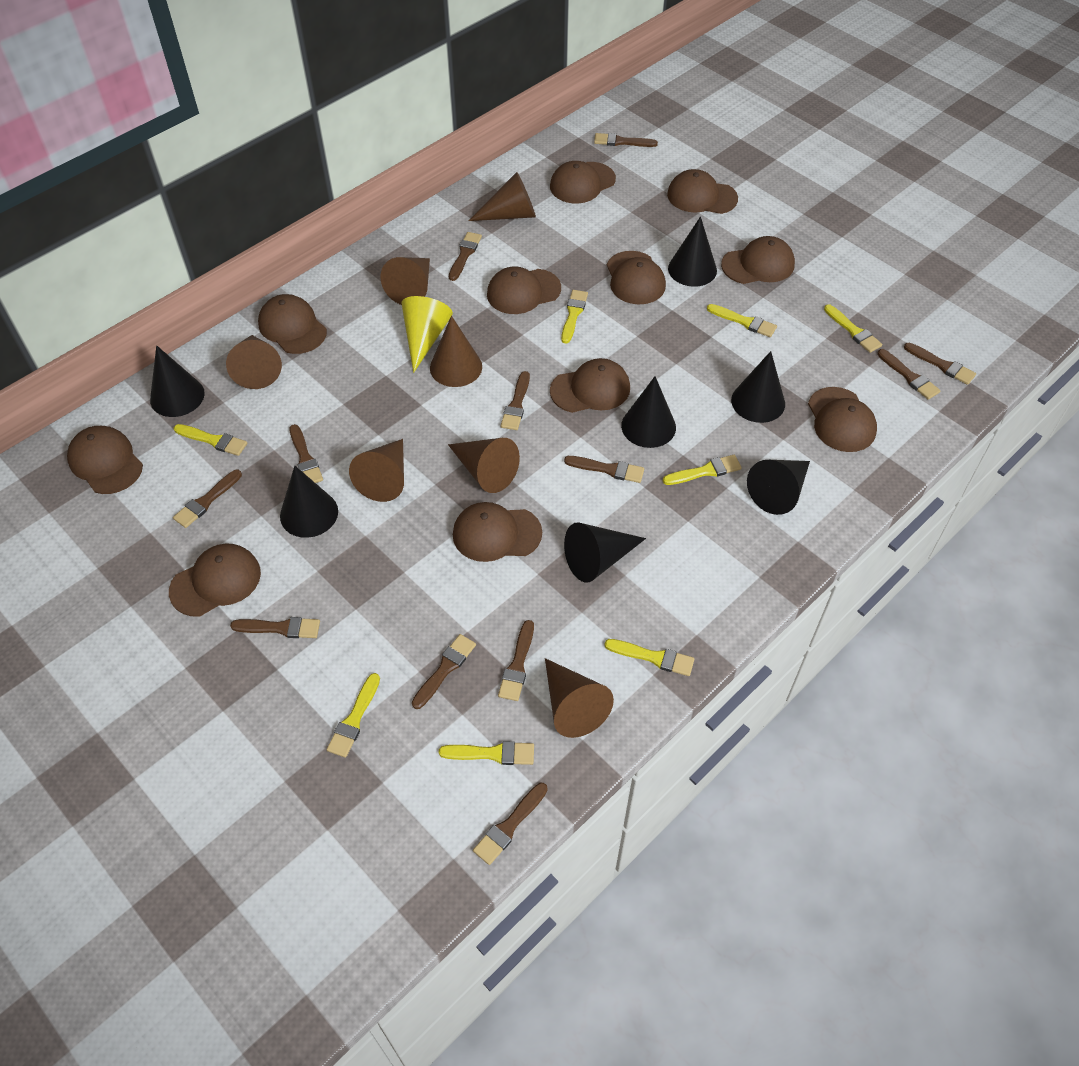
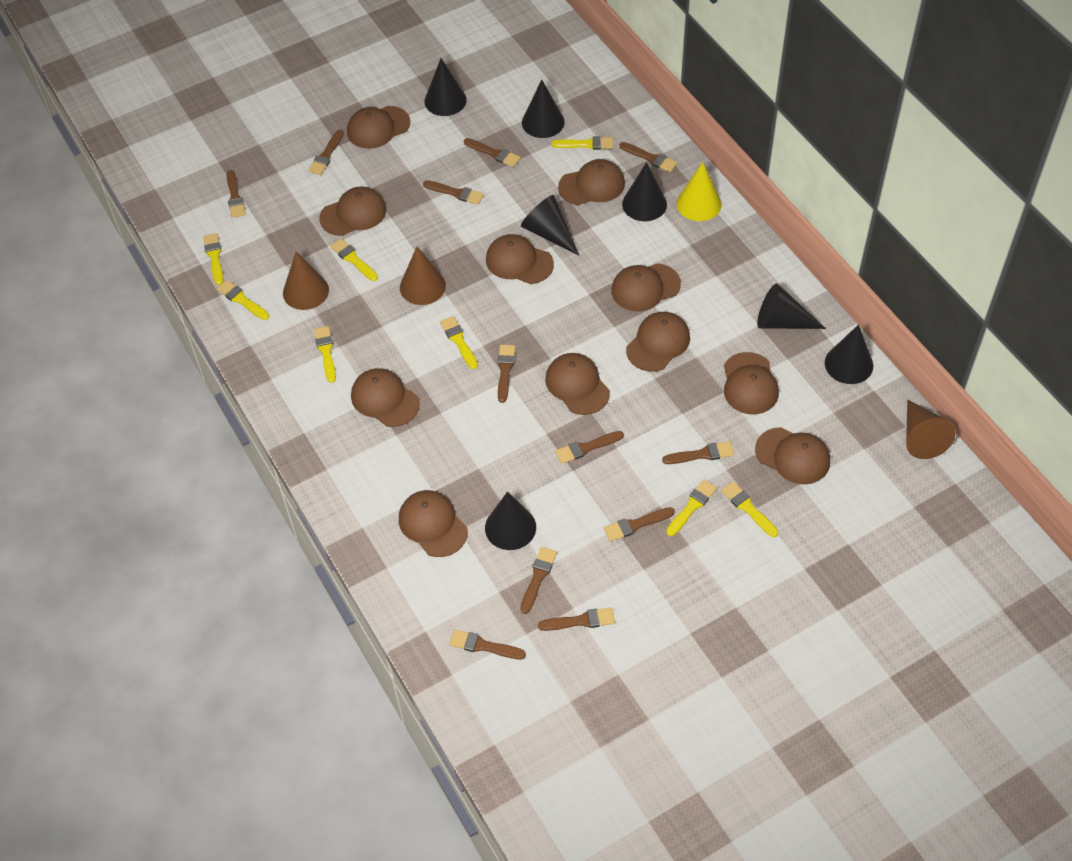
brown cone: 7 -> 3

